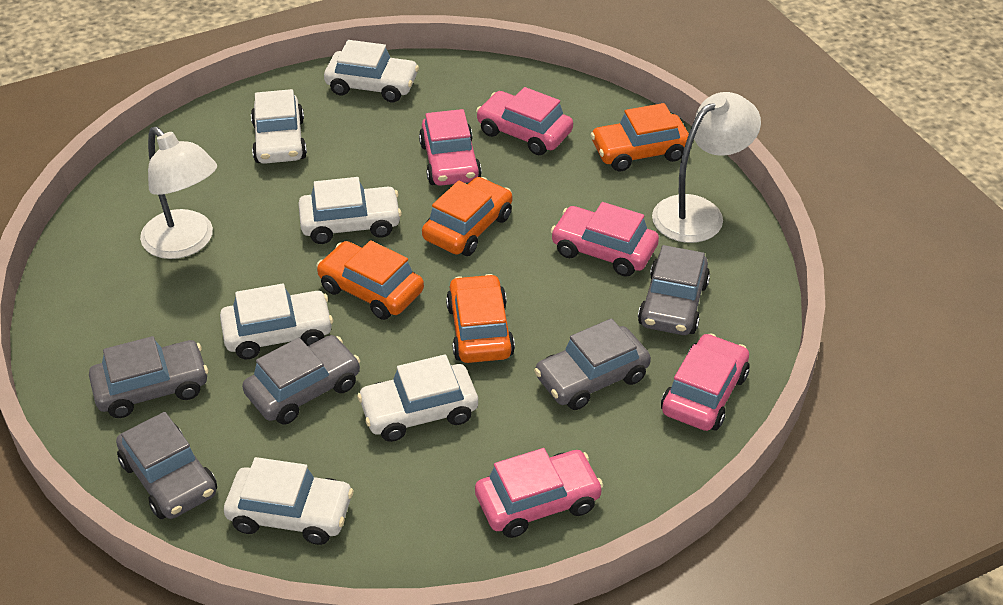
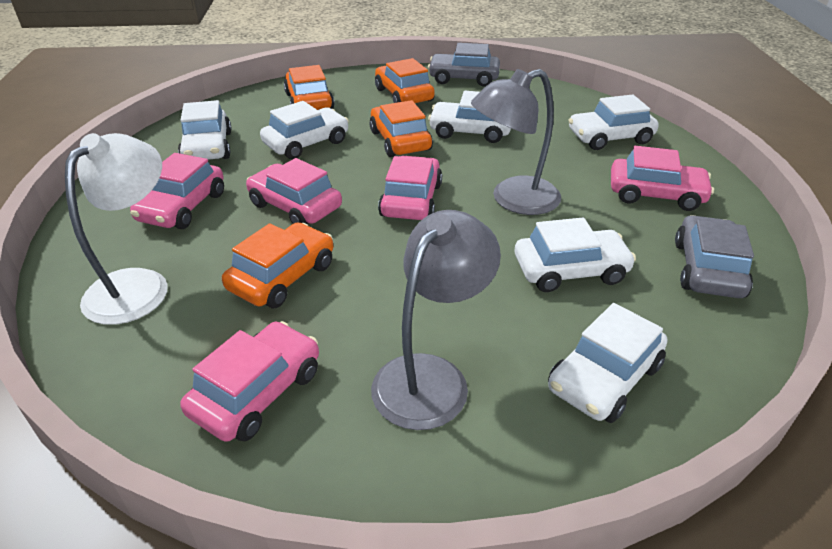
grey car: 5 -> 2
grey lamp: 0 -> 2
white lamp: 2 -> 1

